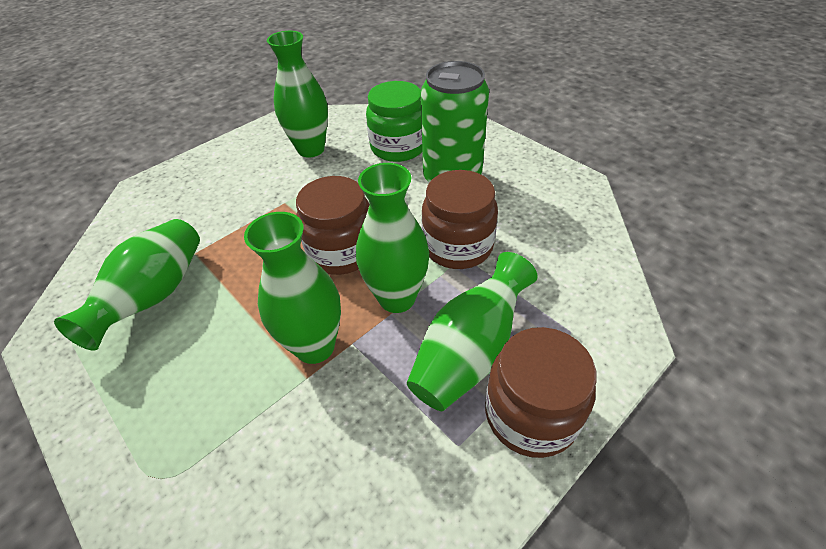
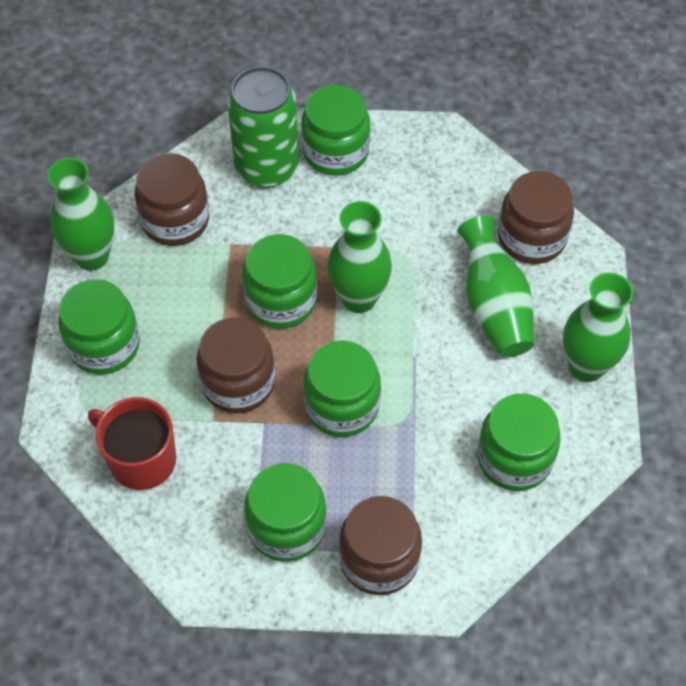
brown jar: 3 -> 4
green jar: 1 -> 6
green vase: 5 -> 4
red mug: 0 -> 1

